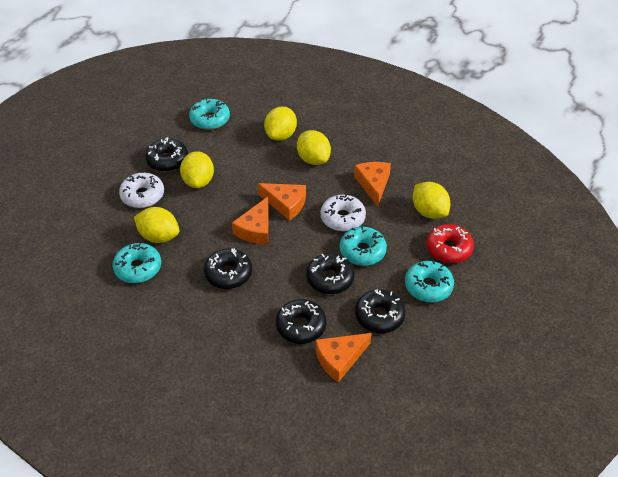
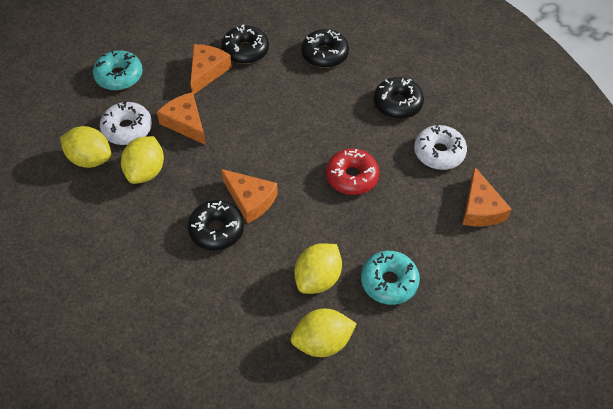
black donut: 5 -> 4
turquoise donut: 4 -> 2
yellow lemon: 5 -> 4

